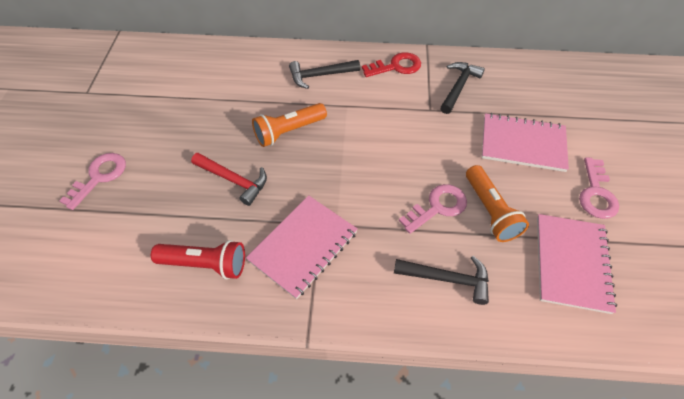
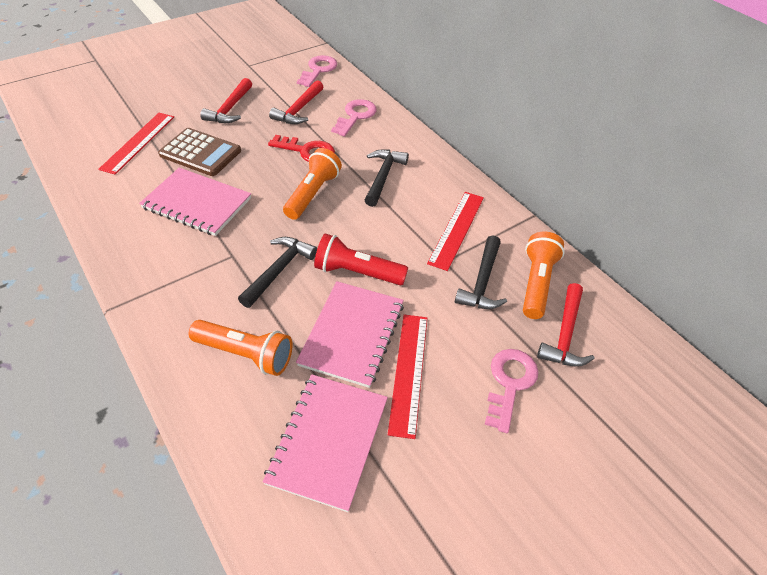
brown calculator: 0 -> 1
orange flashlight: 2 -> 3
red hammer: 1 -> 3
red ruler: 0 -> 3

